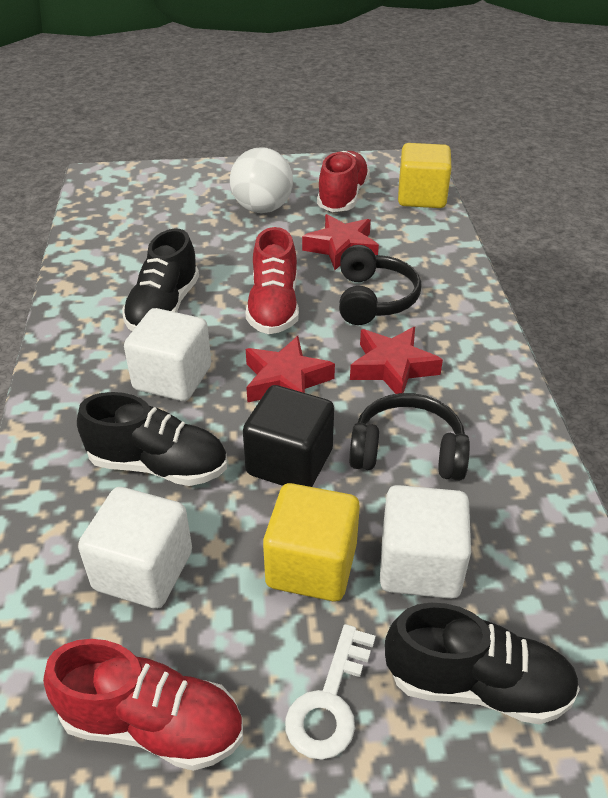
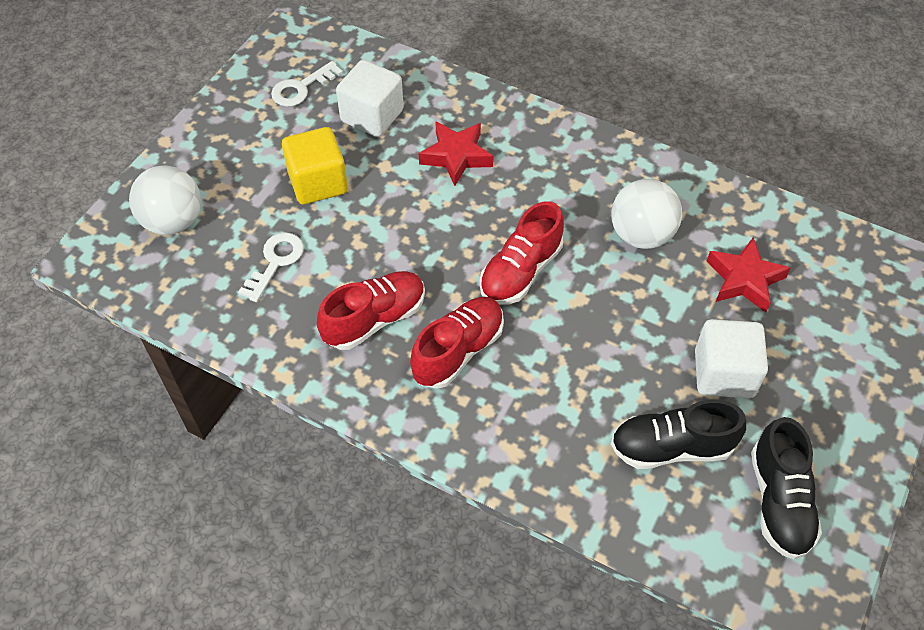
black cube: 1 -> 0
black headphones: 2 -> 0
black shoe: 3 -> 2
red star: 3 -> 2
white ball: 1 -> 2
white cube: 3 -> 2
white key: 1 -> 2
yellow cube: 2 -> 1

